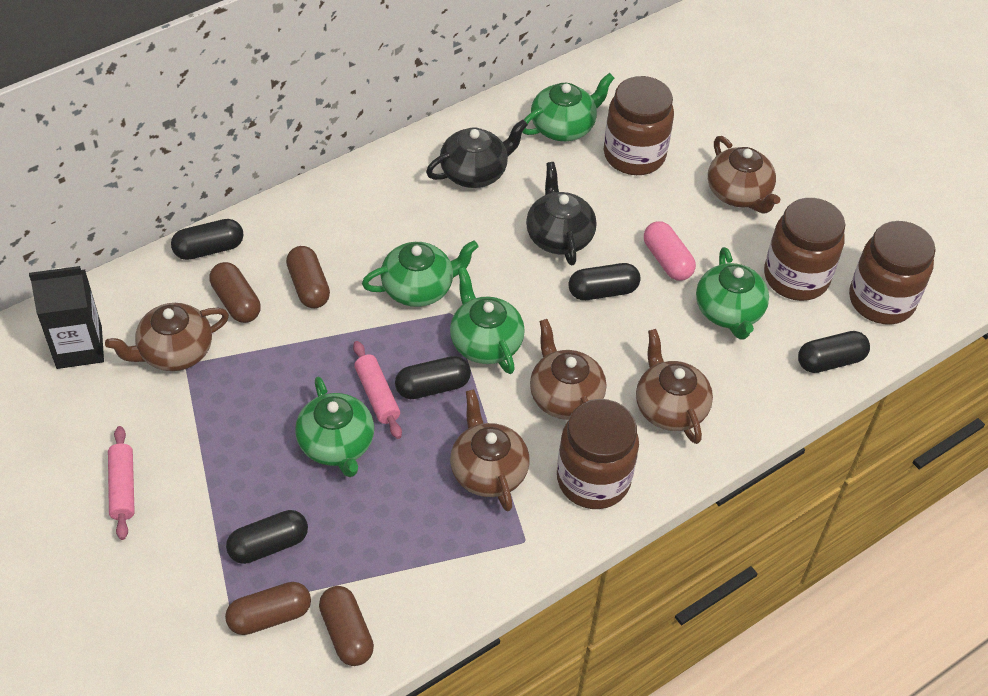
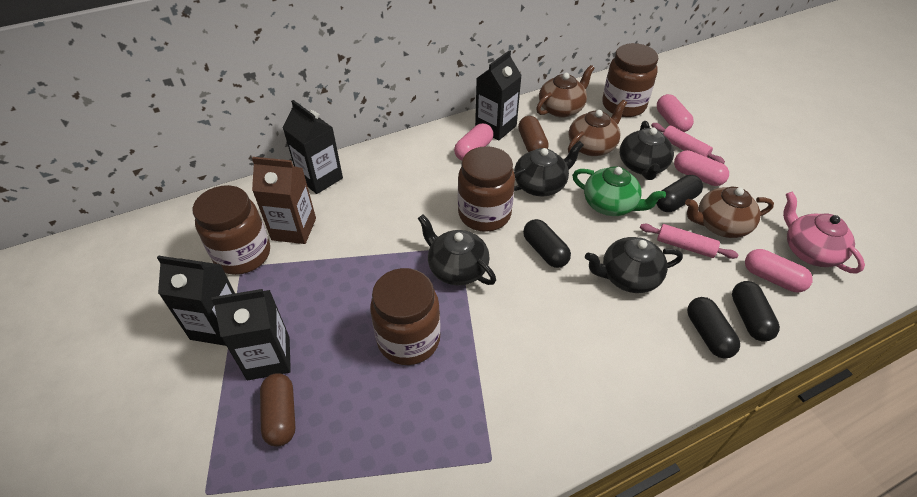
black capsule: 5 -> 4
black carton: 1 -> 4
black teapot: 2 -> 4
brown capsule: 4 -> 2
brown carton: 0 -> 1
brown teapot: 5 -> 3
green teapot: 5 -> 1
pink capsule: 1 -> 4
pink teapot: 0 -> 1

